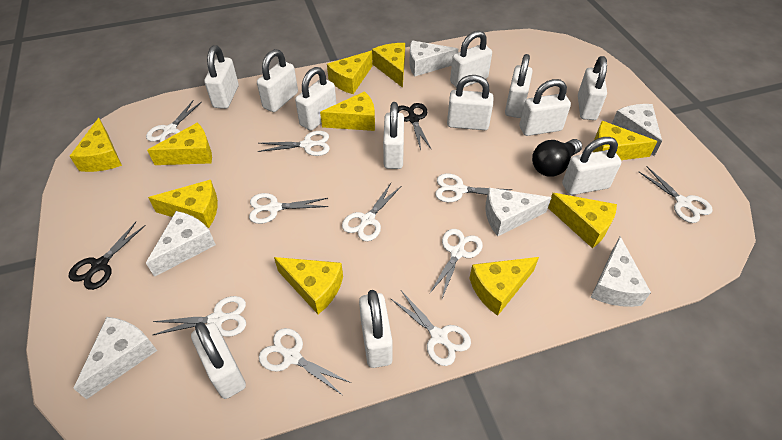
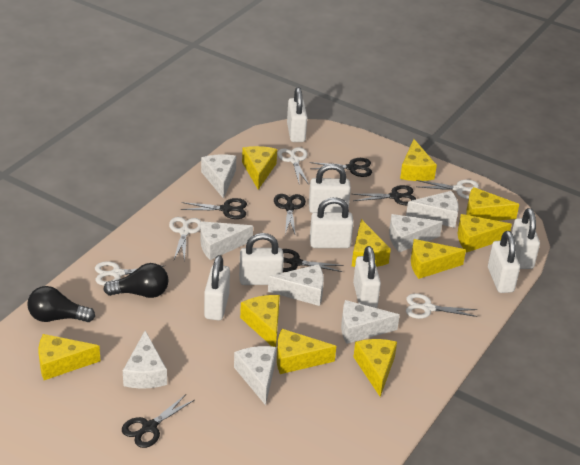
black light bulb: 1 -> 2
black scissors: 2 -> 6
white cheese: 6 -> 8
white padlock: 12 -> 8
white scissors: 10 -> 5

